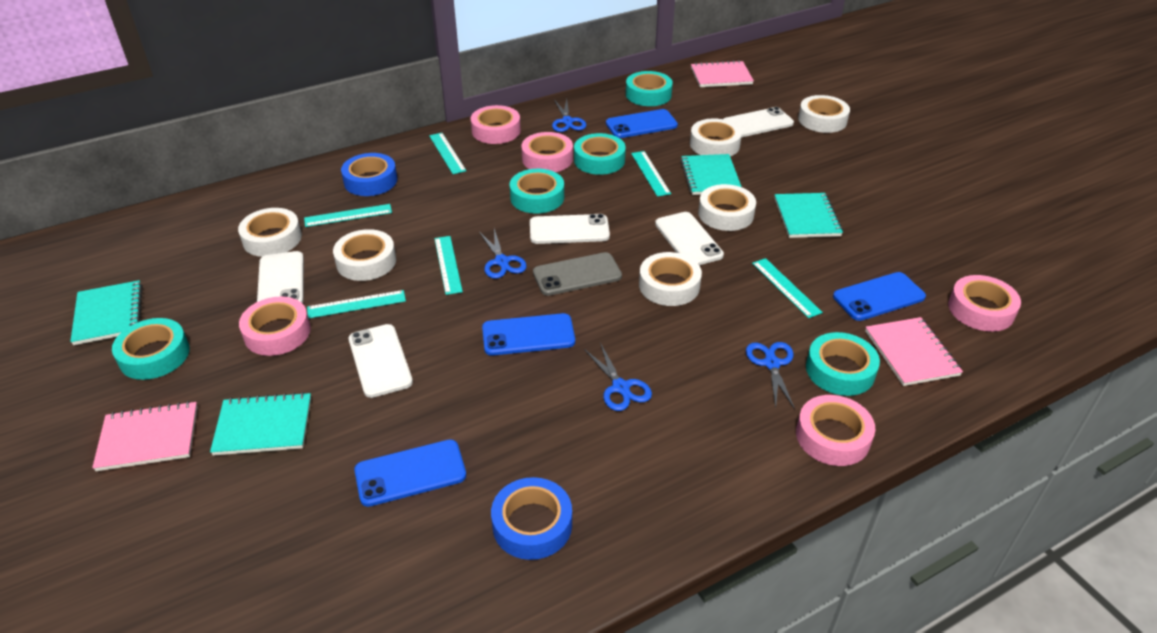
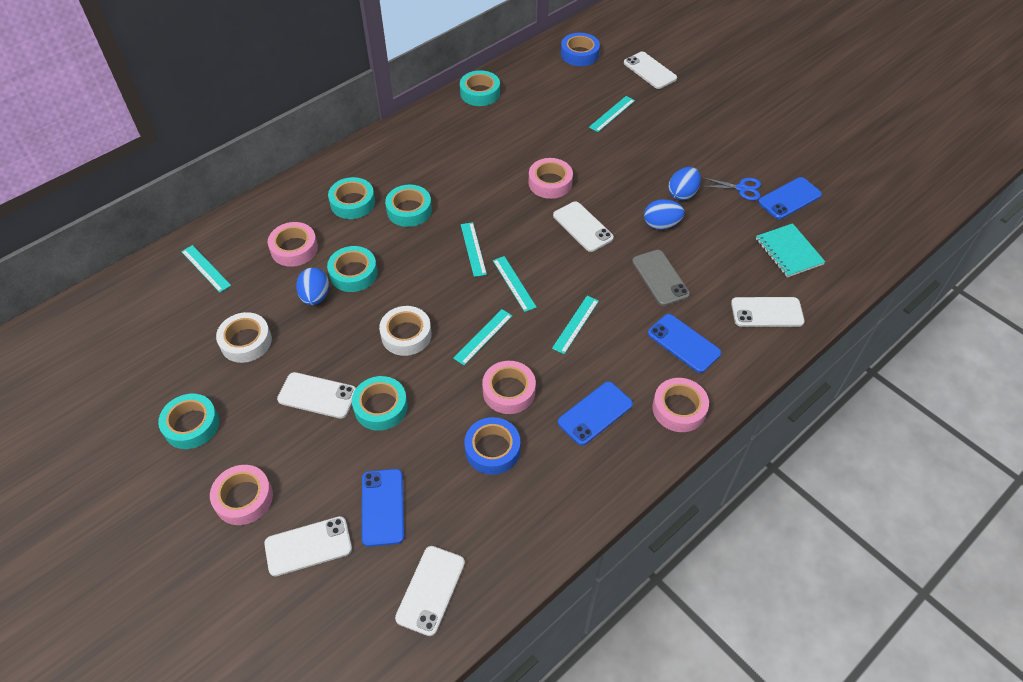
blue egg: 0 -> 3
blue scissors: 4 -> 1
pink notebook: 3 -> 0
turquoise notebook: 4 -> 1
turquoise tape: 5 -> 6
white phone: 5 -> 6
white tape: 6 -> 2

